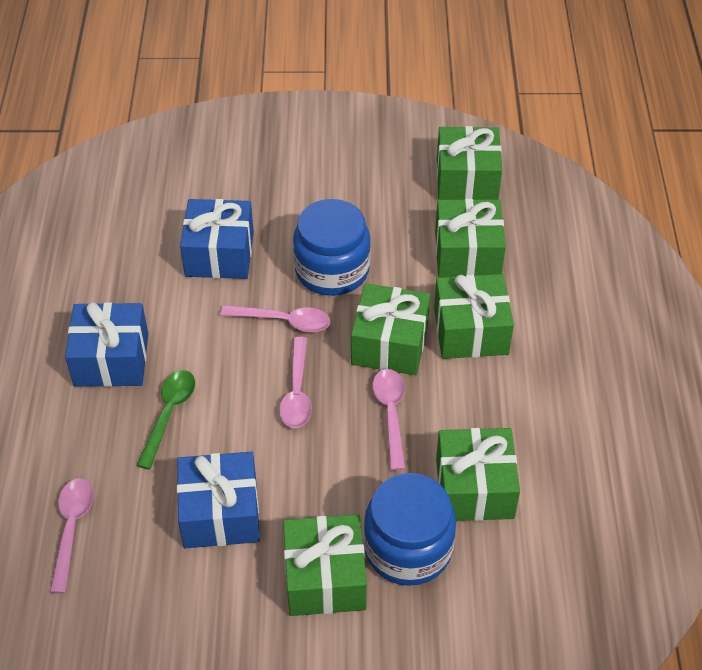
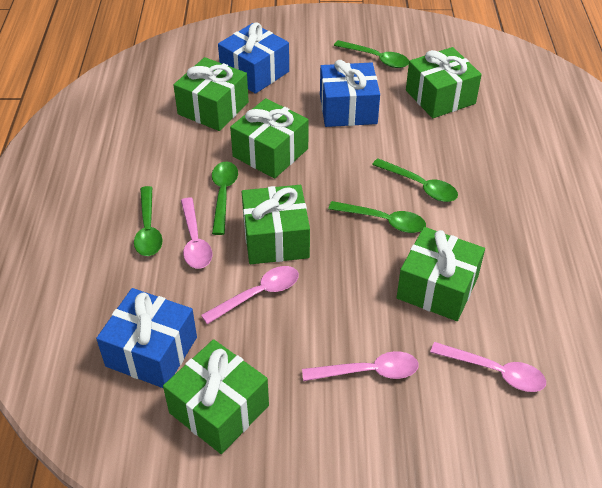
blue jar: 2 -> 0
green spoon: 1 -> 5

